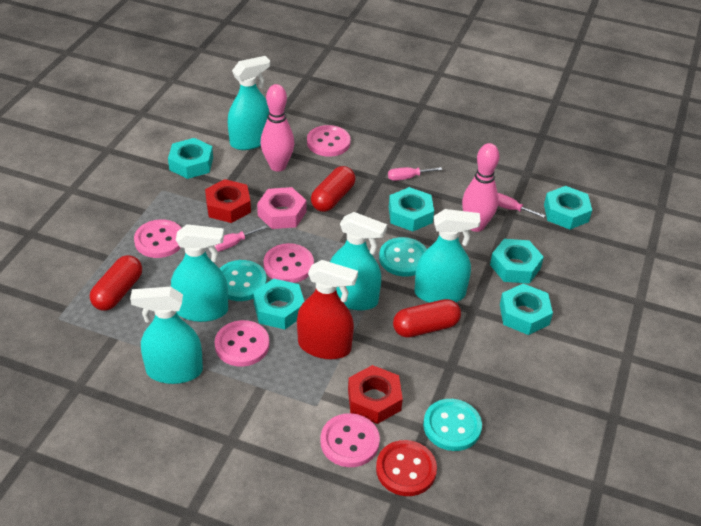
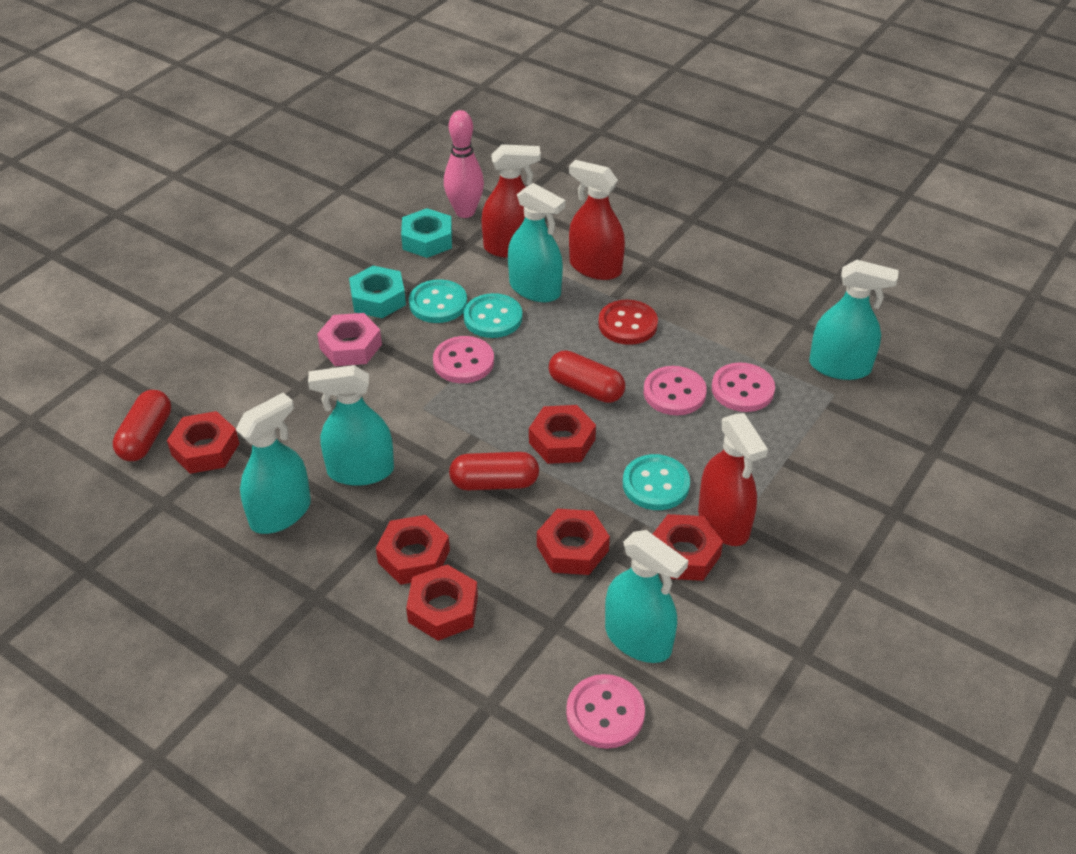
pink bowling pin: 2 -> 1
pink button: 5 -> 4
pink screwdriver: 3 -> 0
red nut: 2 -> 6
red spray bottle: 1 -> 3
turquoise nut: 6 -> 2

